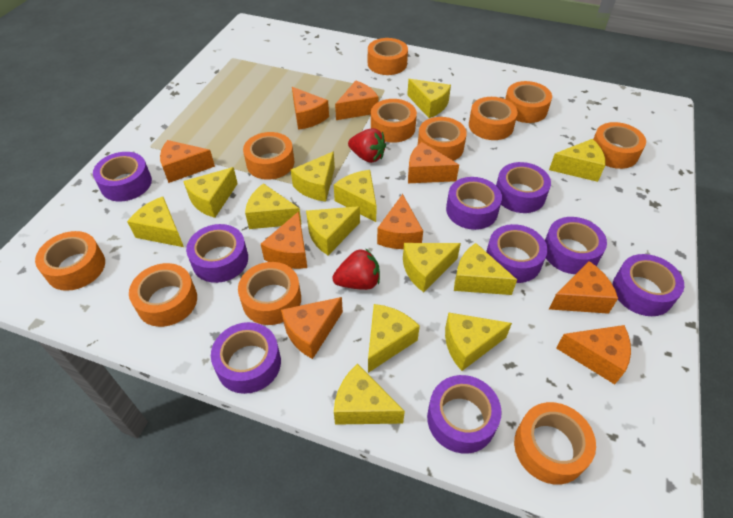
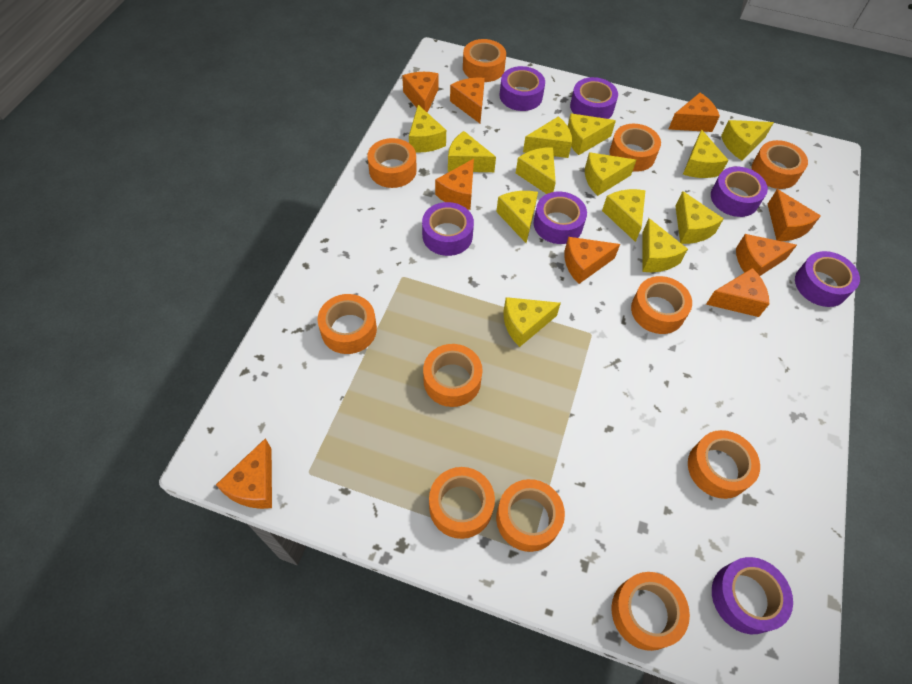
purple tape: 9 -> 7
red strawberry: 2 -> 0

